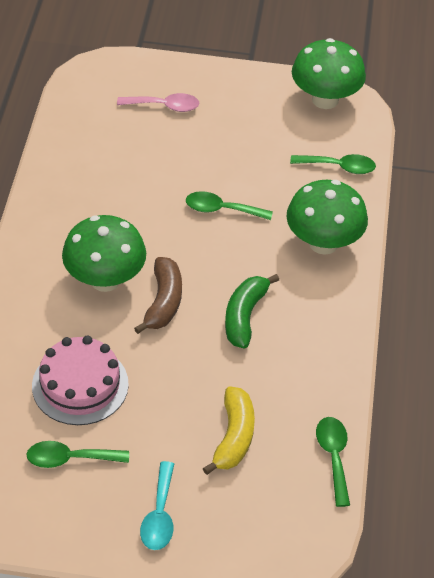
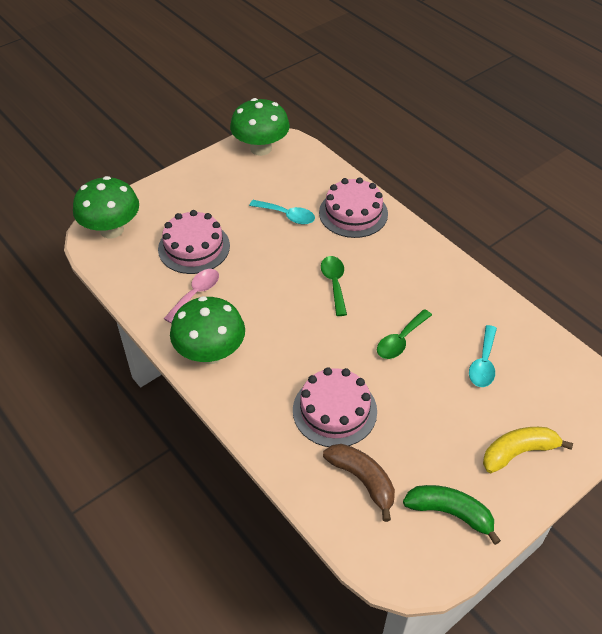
green spoon: 4 -> 2
pink cake: 1 -> 3
turquoise spoon: 1 -> 2

